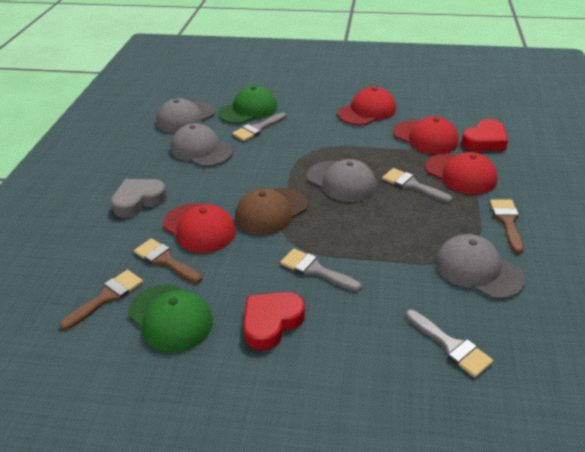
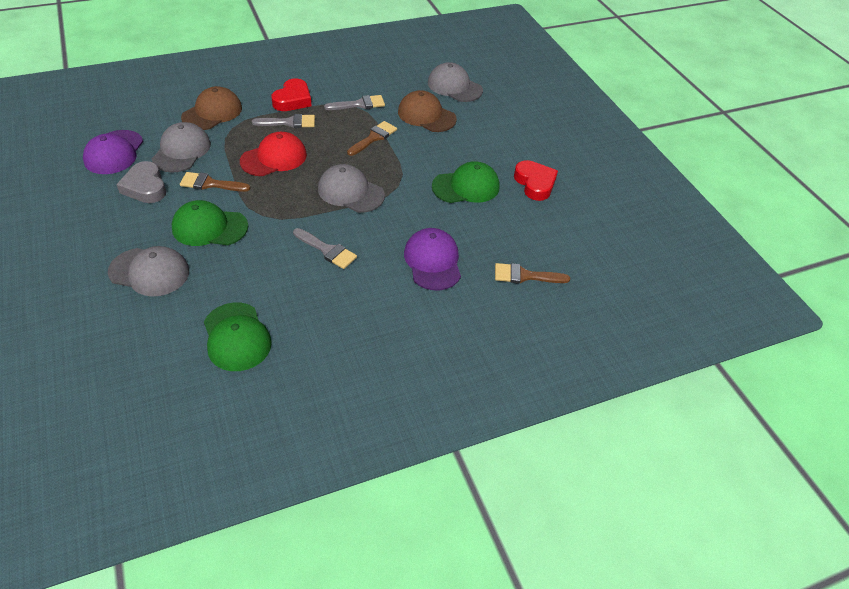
brown cap: 1 -> 2
green cap: 2 -> 3
grey brush: 4 -> 3
purple cap: 0 -> 2
red cap: 4 -> 1

